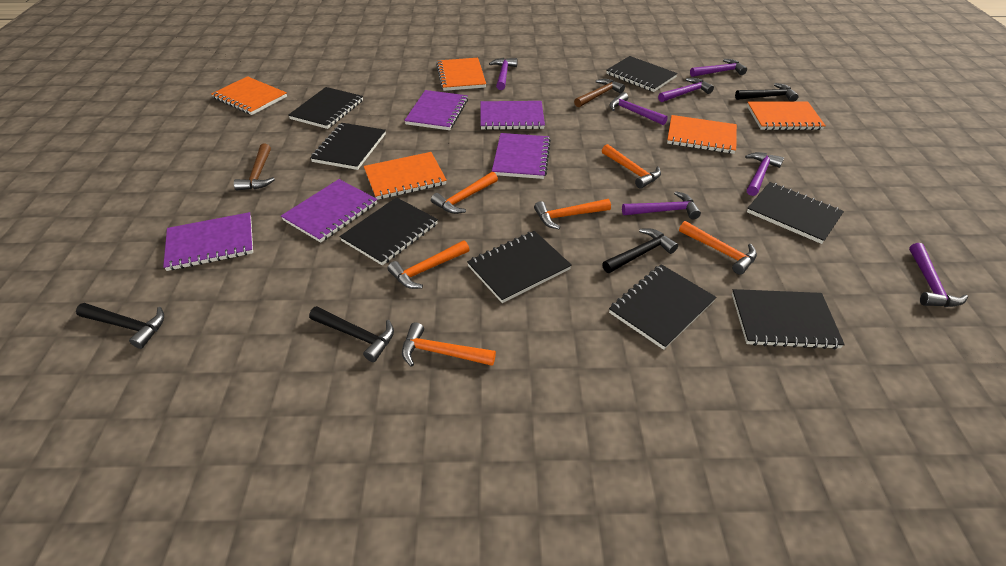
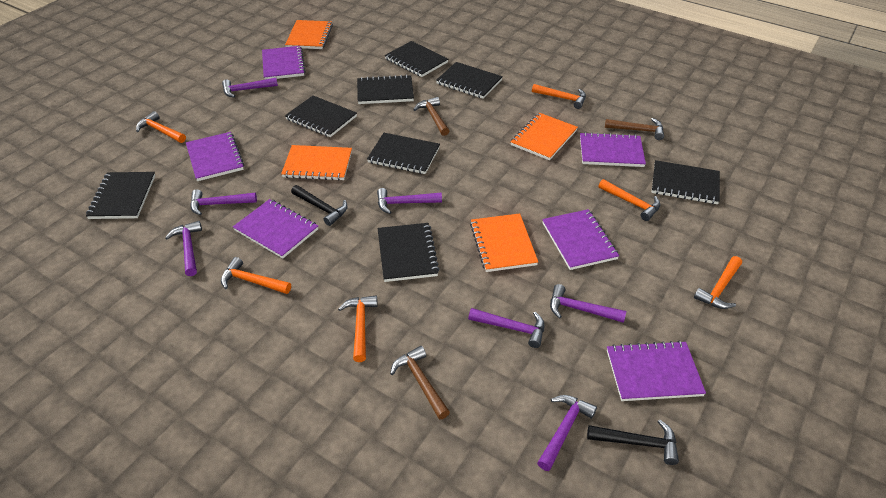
black hammer: 4 -> 2
brown hammer: 2 -> 3
orange notebook: 5 -> 4
purple notebook: 5 -> 6

